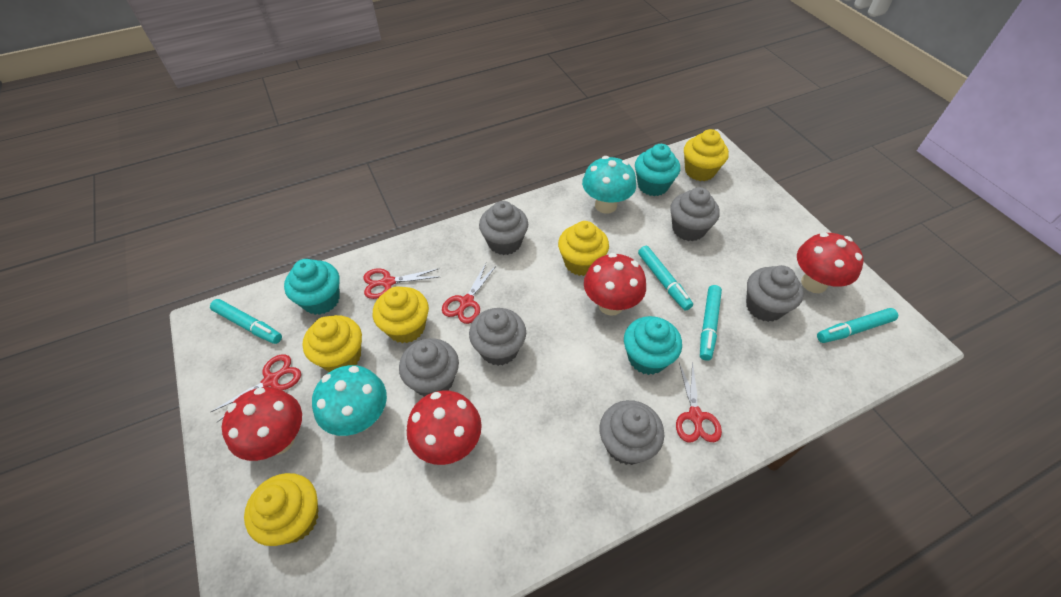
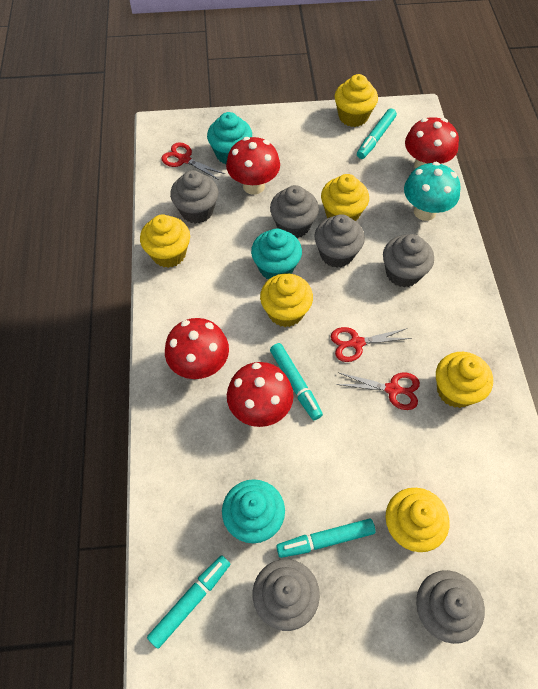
red scissors: 4 -> 3
turquoise mushroom: 2 -> 1
yellow cupcake: 5 -> 6

